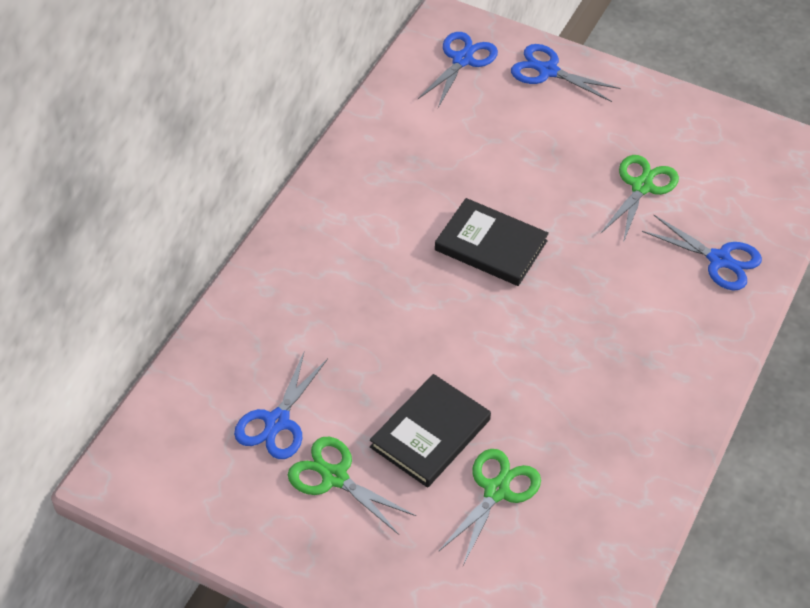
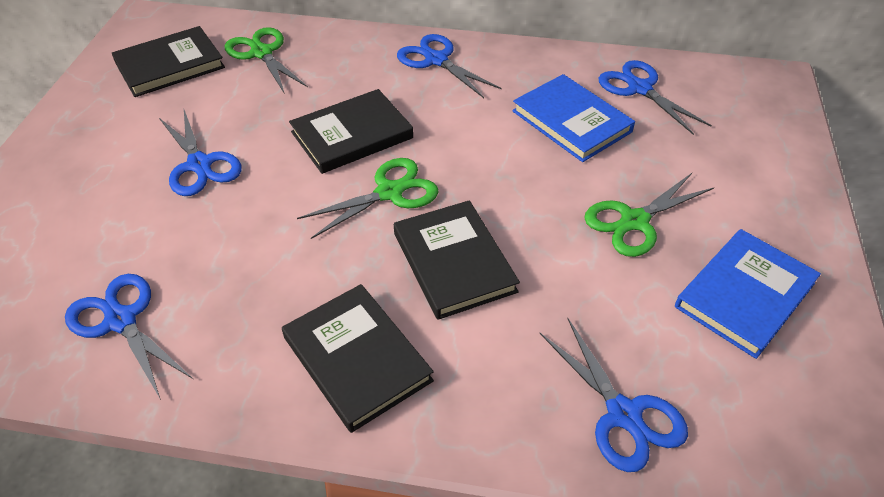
black book: 2 -> 4
blue book: 0 -> 2
blue scissors: 4 -> 5

